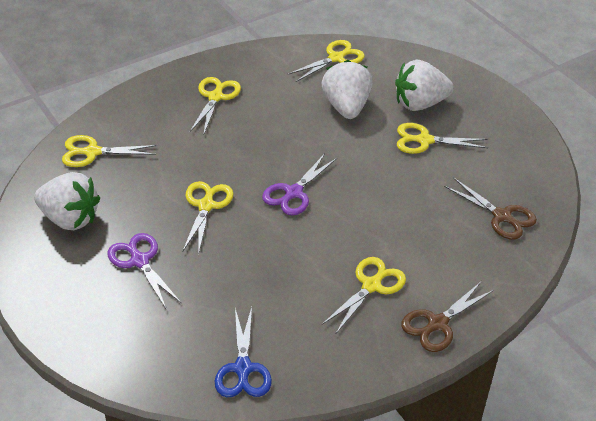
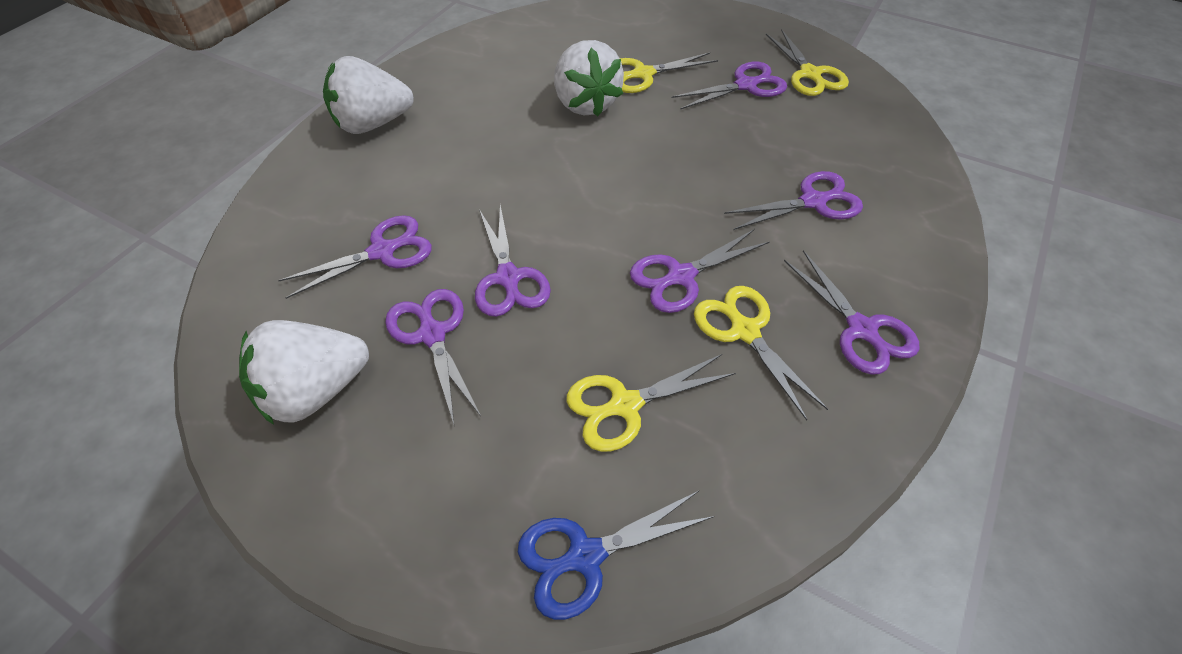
brown scissors: 2 -> 0
purple scissors: 2 -> 7
yellow scissors: 6 -> 4

